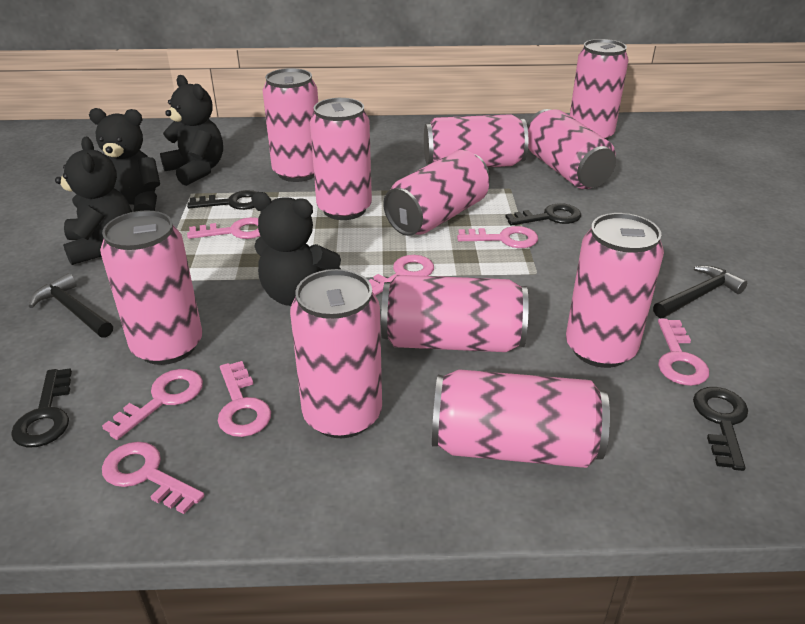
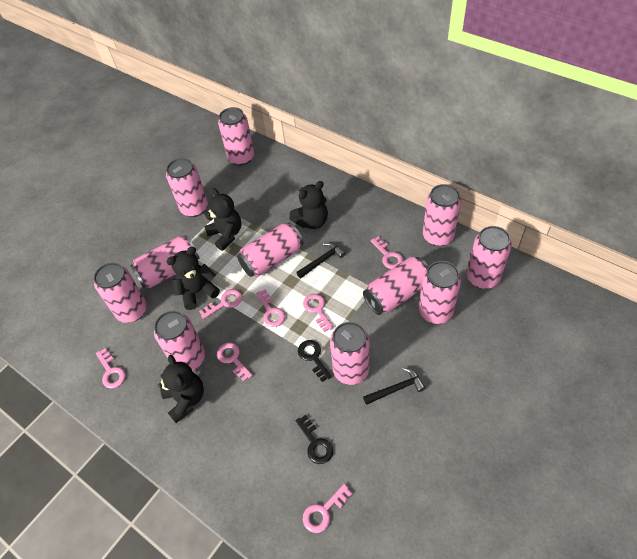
black key: 4 -> 2

